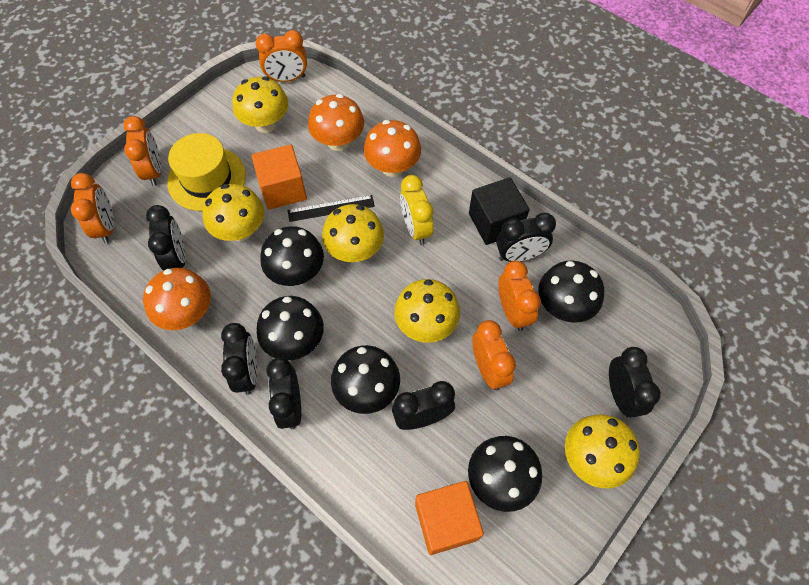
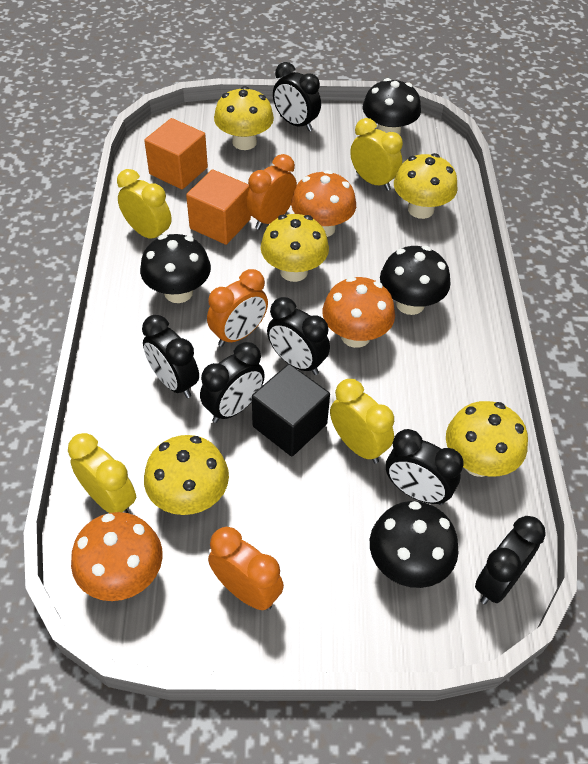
black mushroom: 5 -> 4
black ruler: 1 -> 0
orange clock: 5 -> 3
yellow clock: 1 -> 4
yellow hat: 1 -> 0

